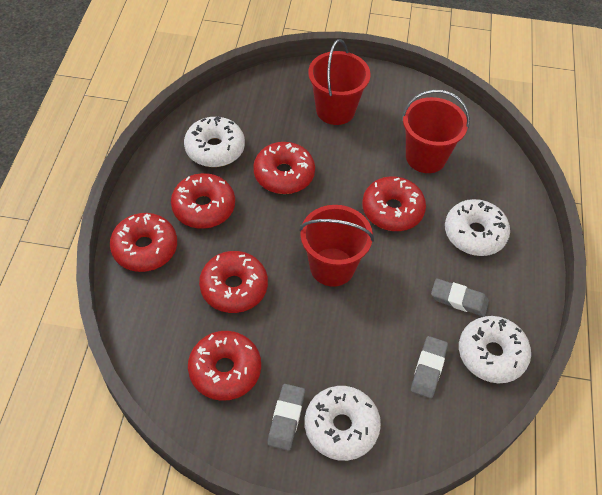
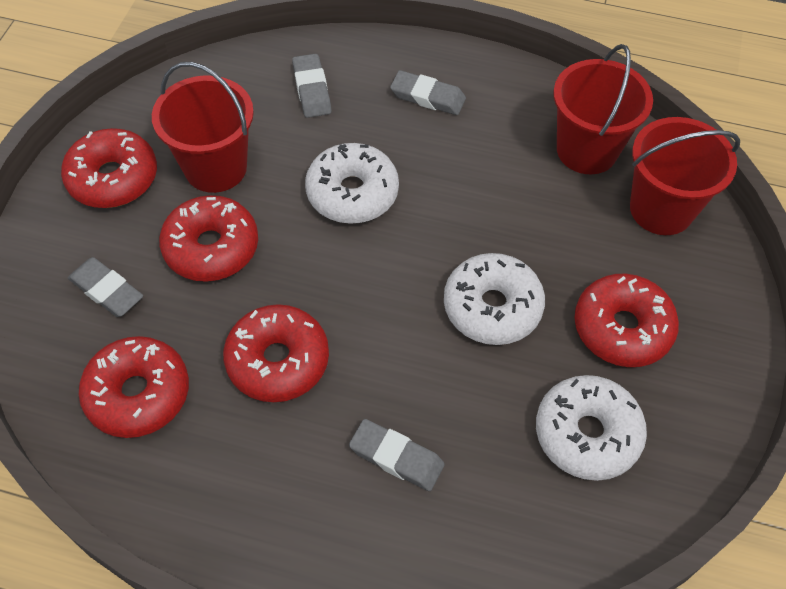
grey eraser: 3 -> 4
red donut: 6 -> 5
white donut: 4 -> 3

